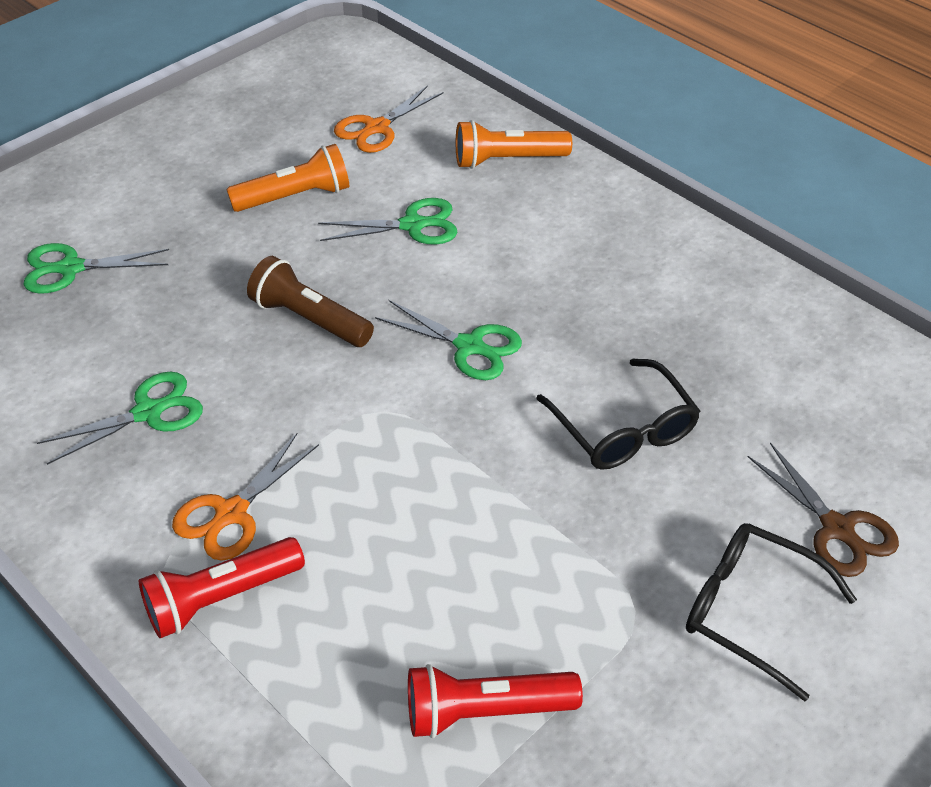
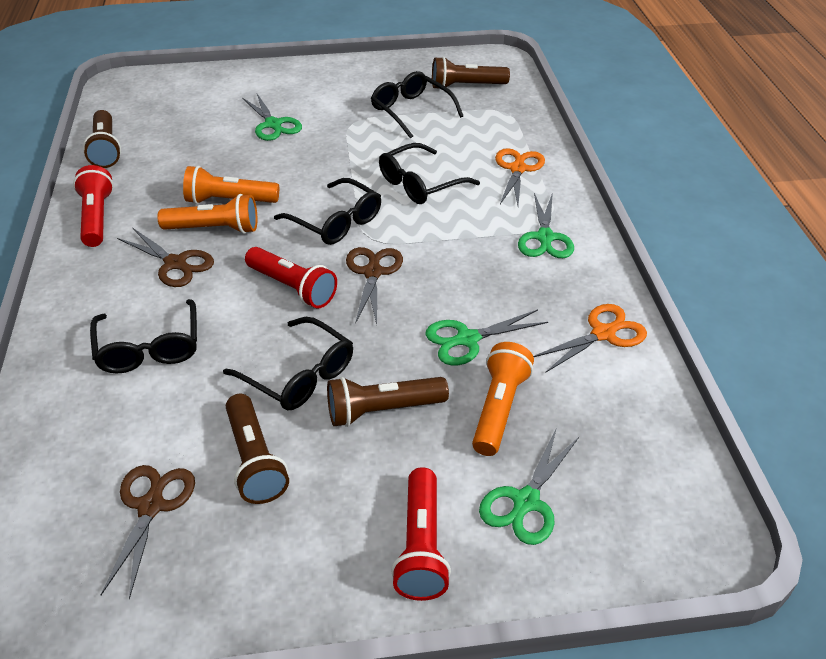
black glasses: 2 -> 5
brown flashlight: 1 -> 4
brown scissors: 1 -> 3
orange flashlight: 2 -> 3
red flashlight: 2 -> 3

